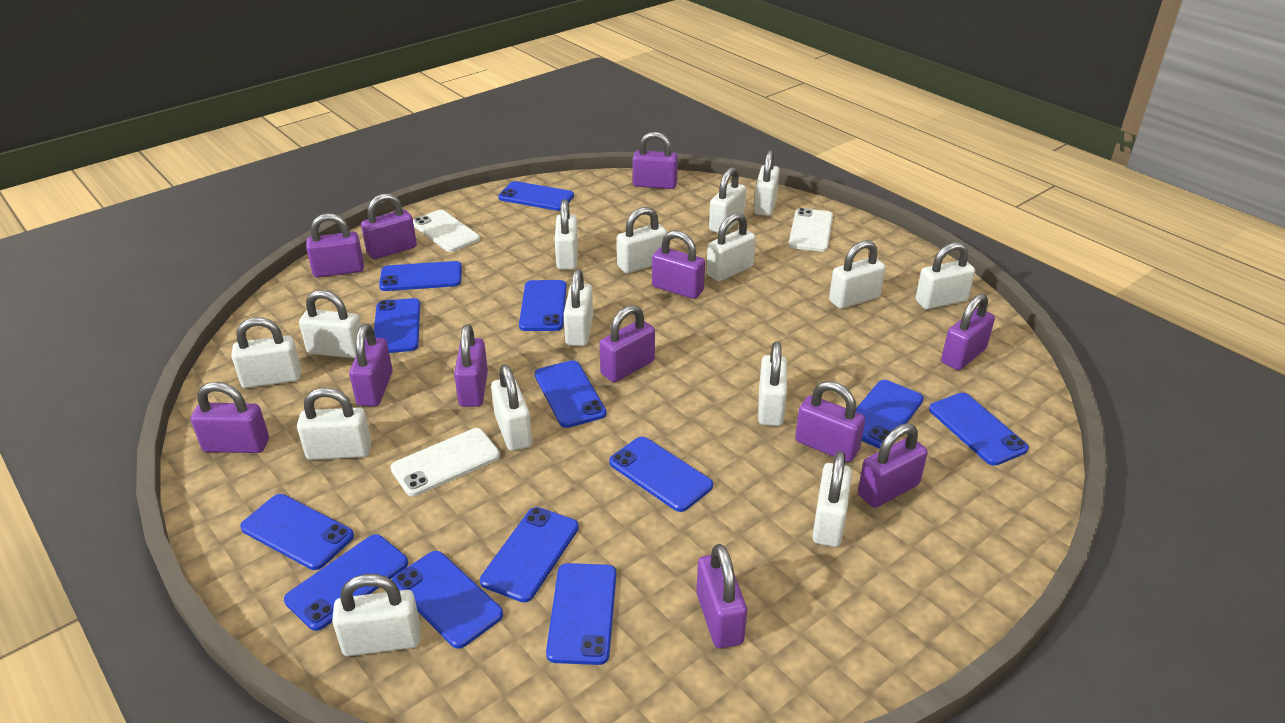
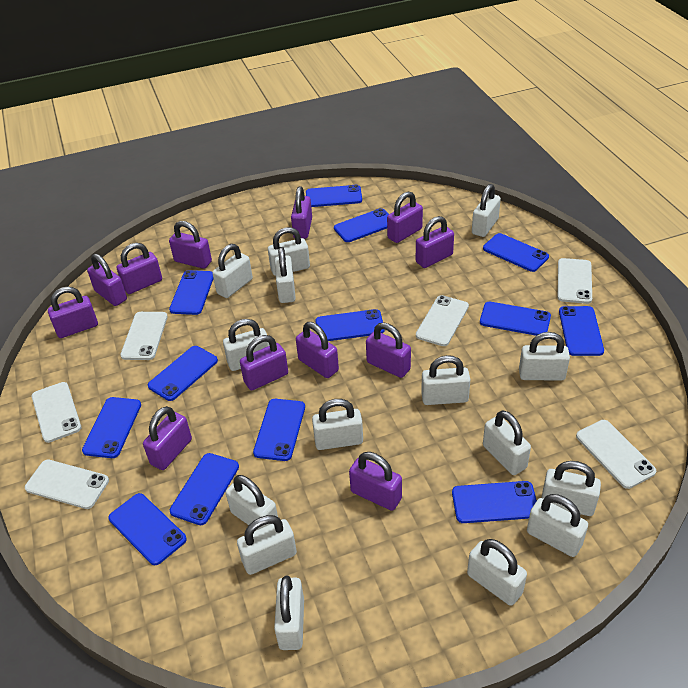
white phone: 3 -> 6

